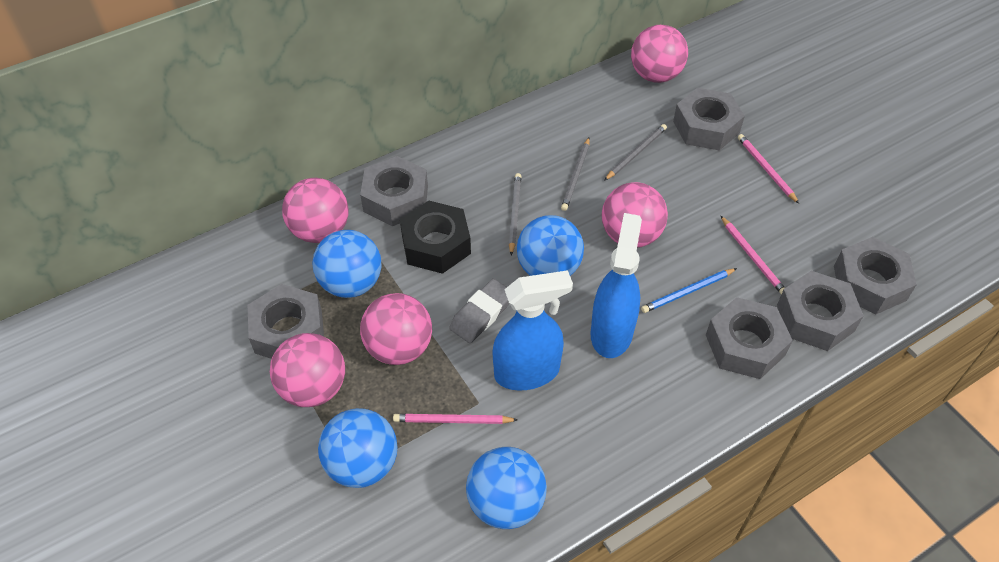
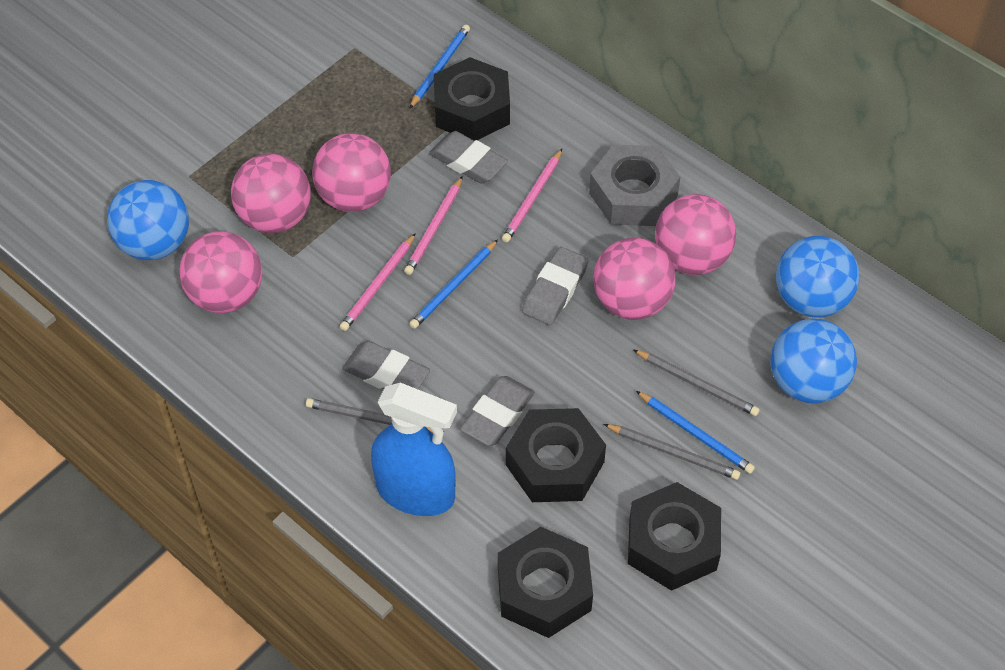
black nut: 1 -> 4
blue ball: 4 -> 3
blue pencil: 1 -> 3
blue spray bottle: 2 -> 1
grey eraser: 1 -> 4
grey nut: 6 -> 1

